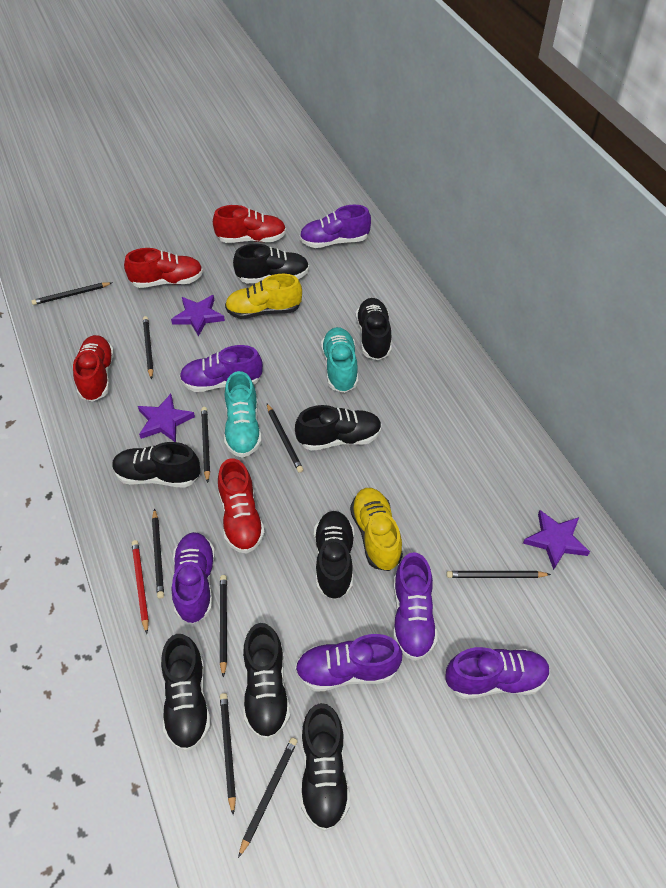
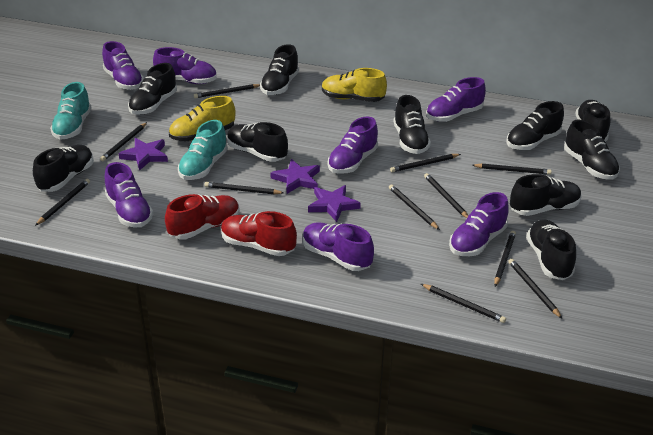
black pencil: 9 -> 11
black shoe: 8 -> 10
purple shoe: 6 -> 7
red pencil: 1 -> 0
red shoe: 4 -> 2

